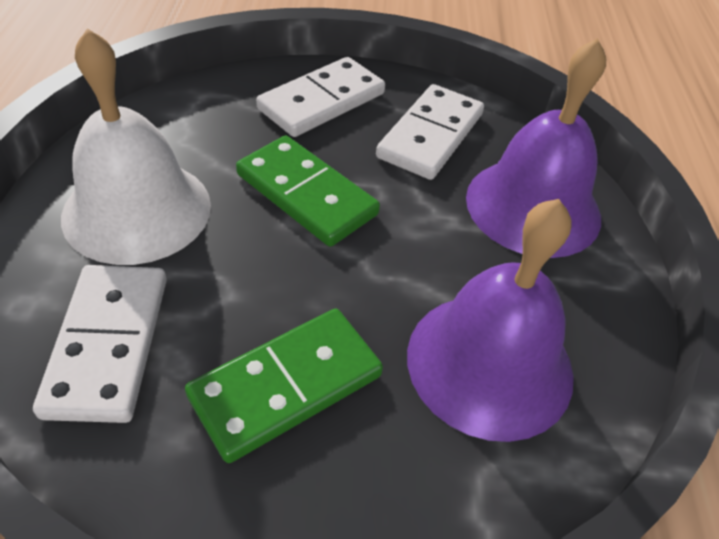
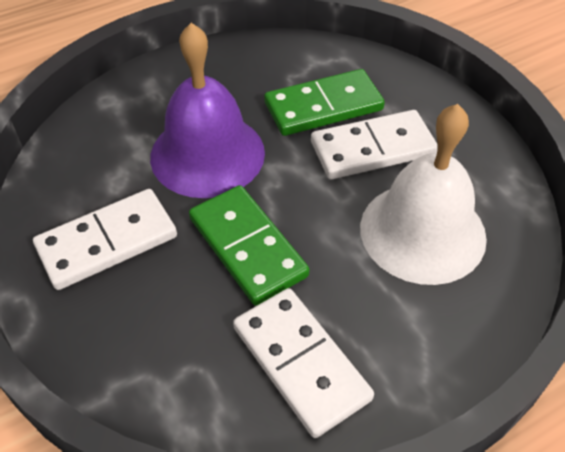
purple bell: 2 -> 1

